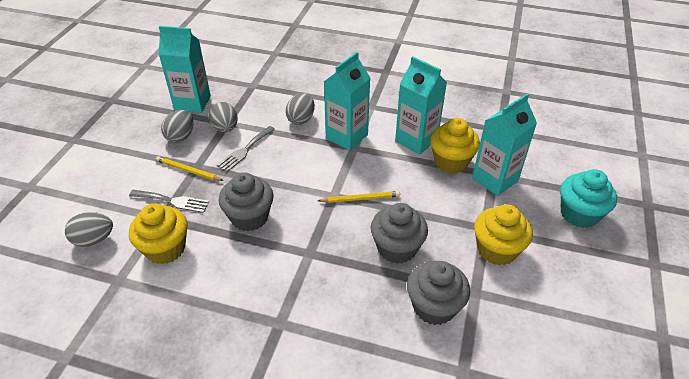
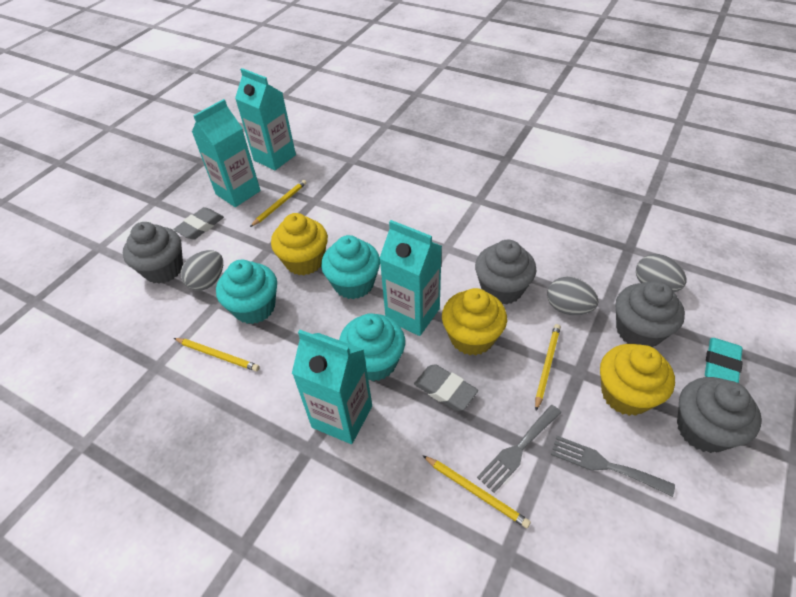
grey cupcake: 3 -> 4
grey egg: 4 -> 3
grey eraser: 0 -> 2
turquoise cupcake: 1 -> 3
turquoise eraser: 0 -> 1
yellow pencil: 2 -> 4

